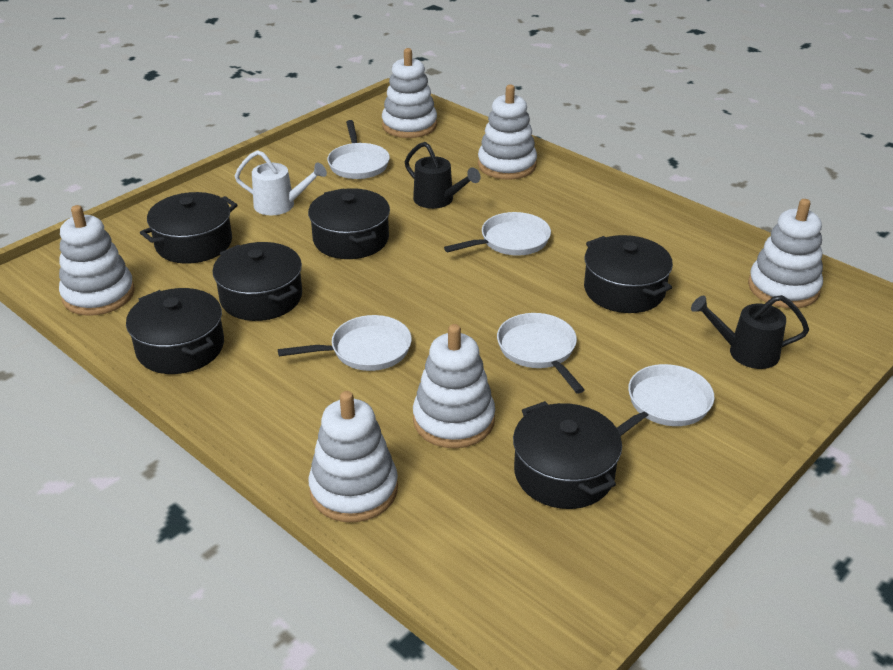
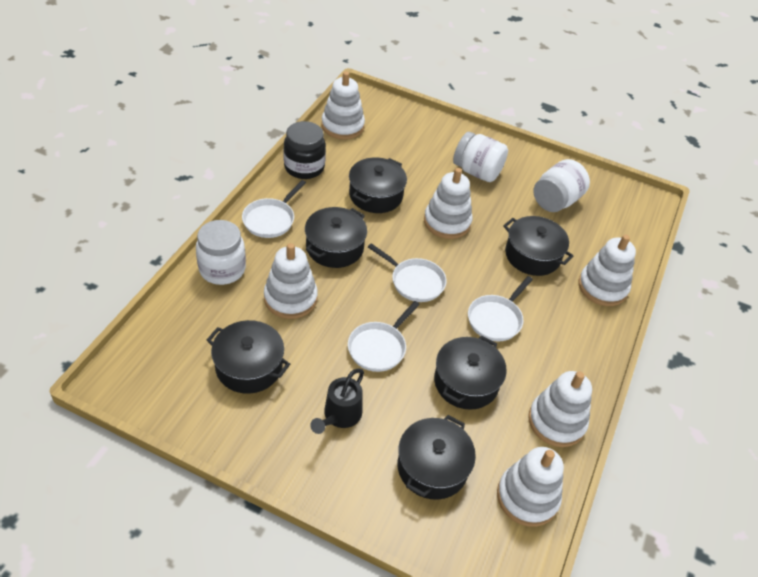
black jar: 0 -> 1
black watering can: 2 -> 1
white jar: 0 -> 3
white pan: 5 -> 4
white watering can: 1 -> 0

